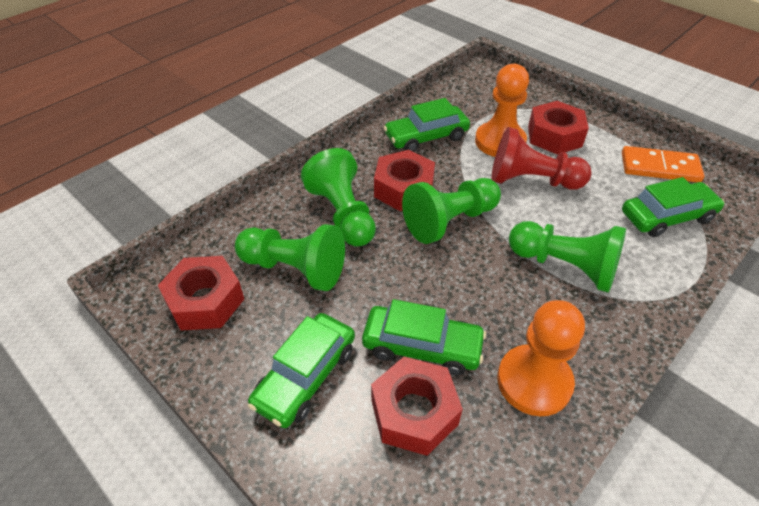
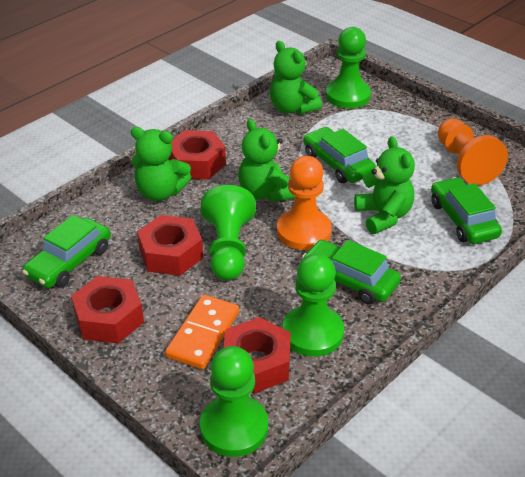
green teddy bear: 0 -> 4
red pawn: 1 -> 0

